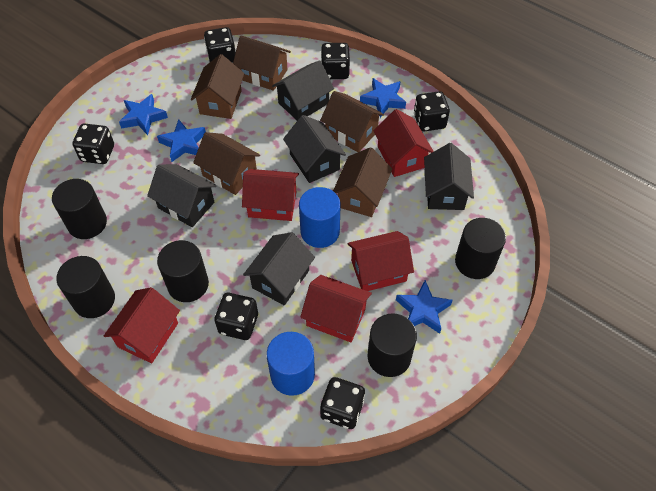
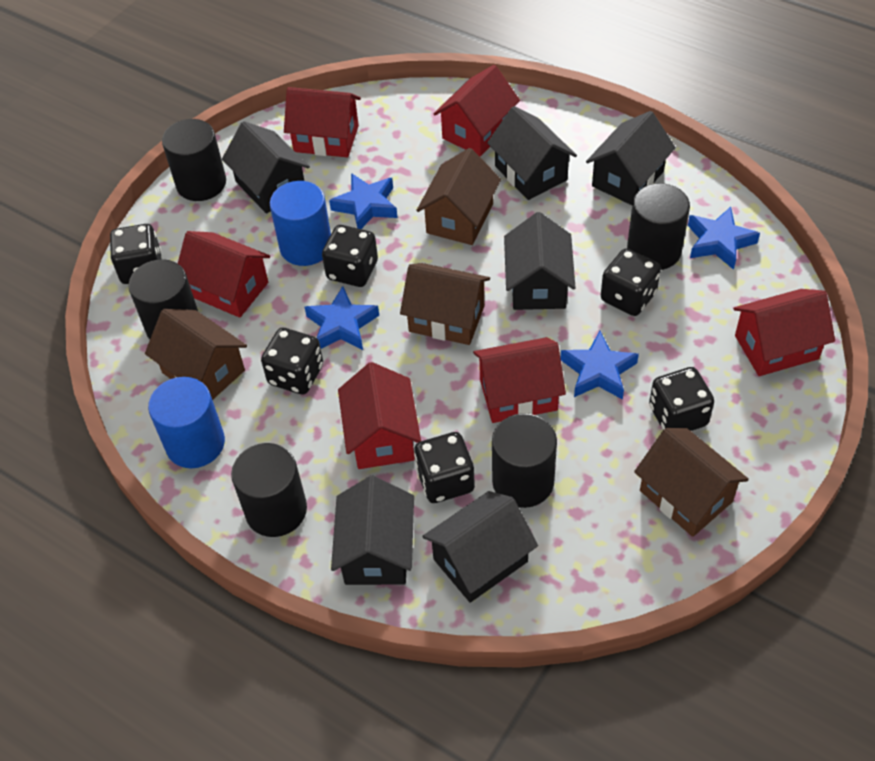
black house: 5 -> 6
brown house: 5 -> 4
red house: 5 -> 6

